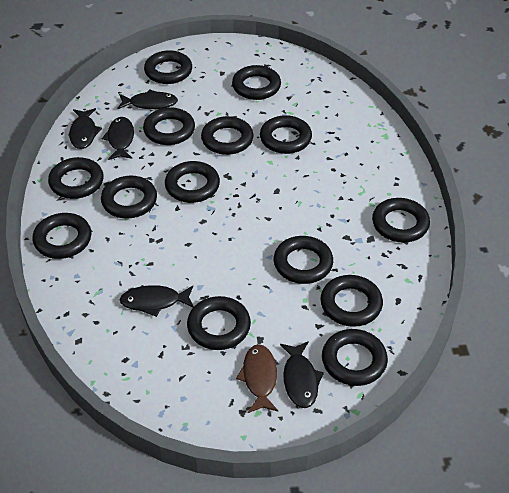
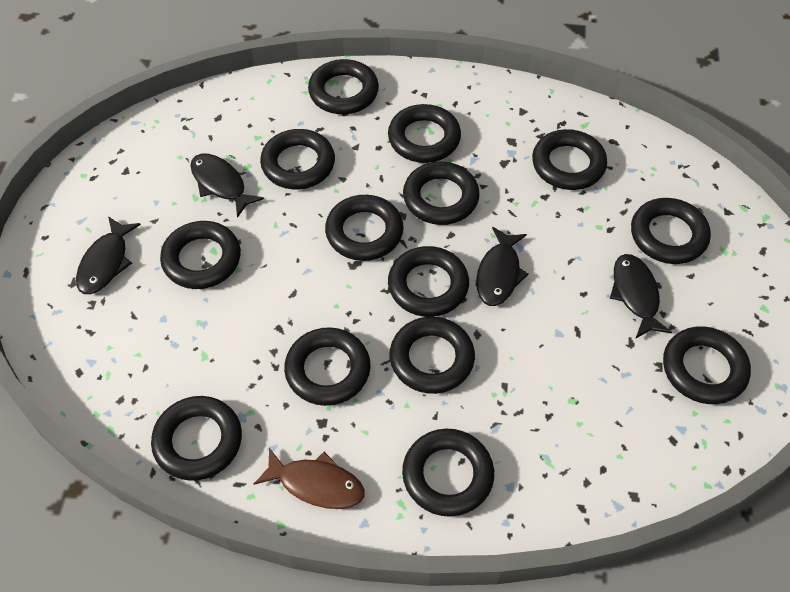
black fish: 5 -> 4

